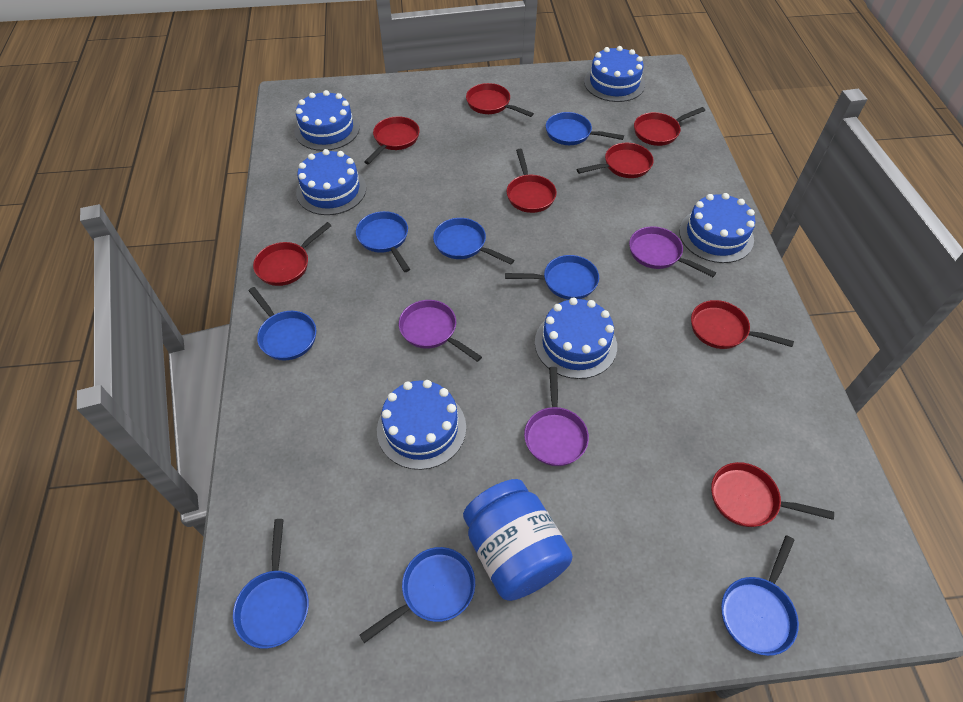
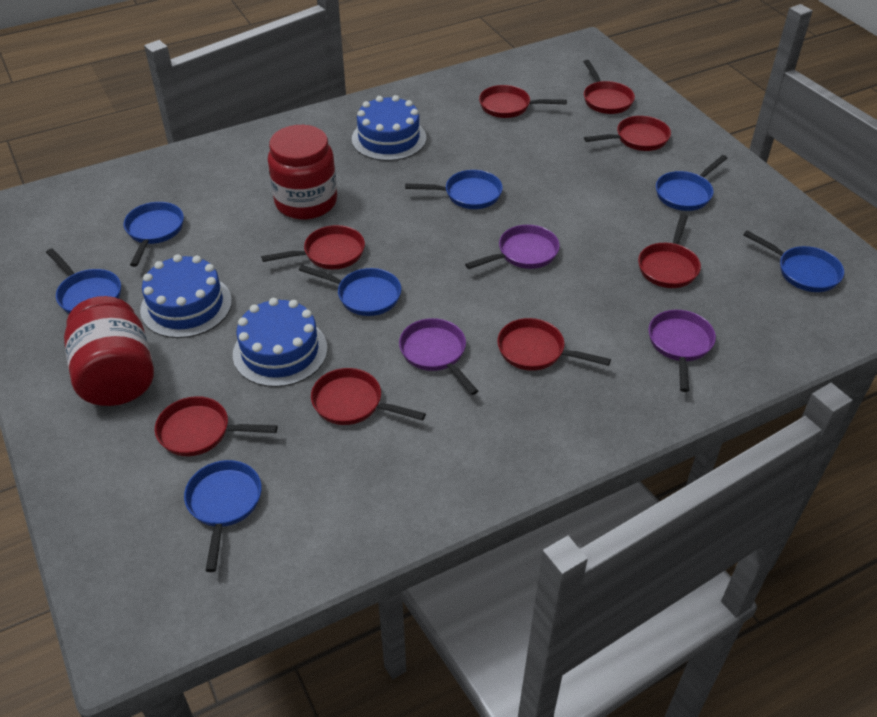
blue cake: 6 -> 3
blue jar: 1 -> 0
blue pan: 8 -> 7
red jar: 0 -> 2

